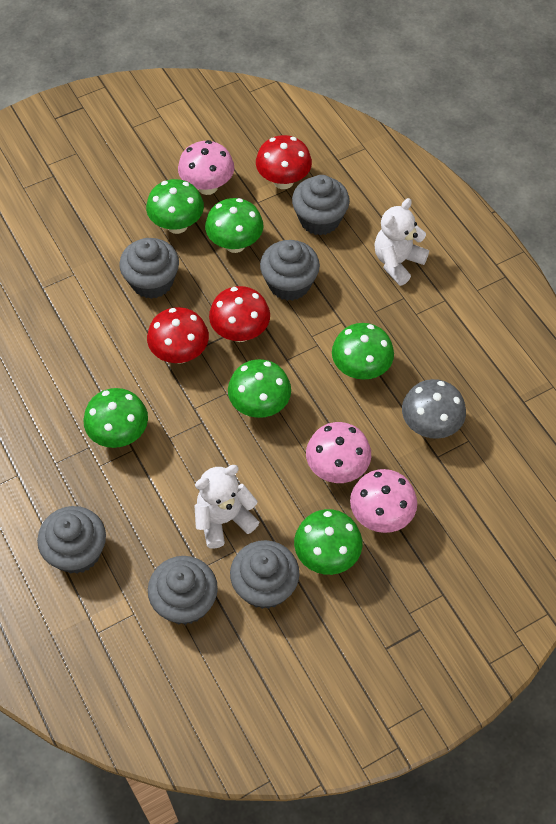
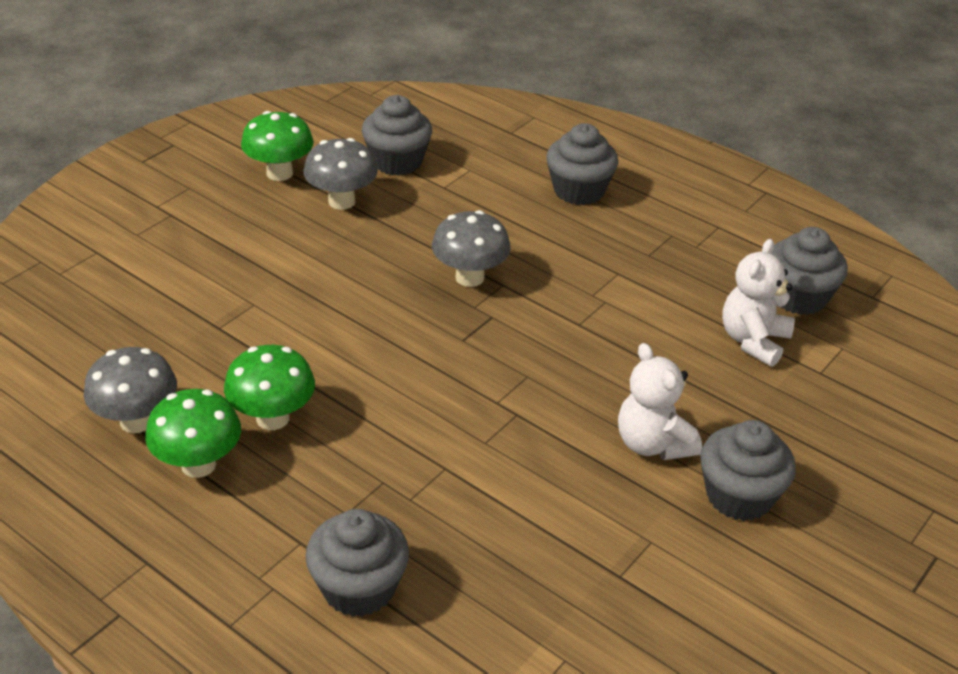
green mushroom: 6 -> 3
grey cupcake: 6 -> 5
grey mushroom: 1 -> 3
pink mushroom: 3 -> 0
red mushroom: 3 -> 0

